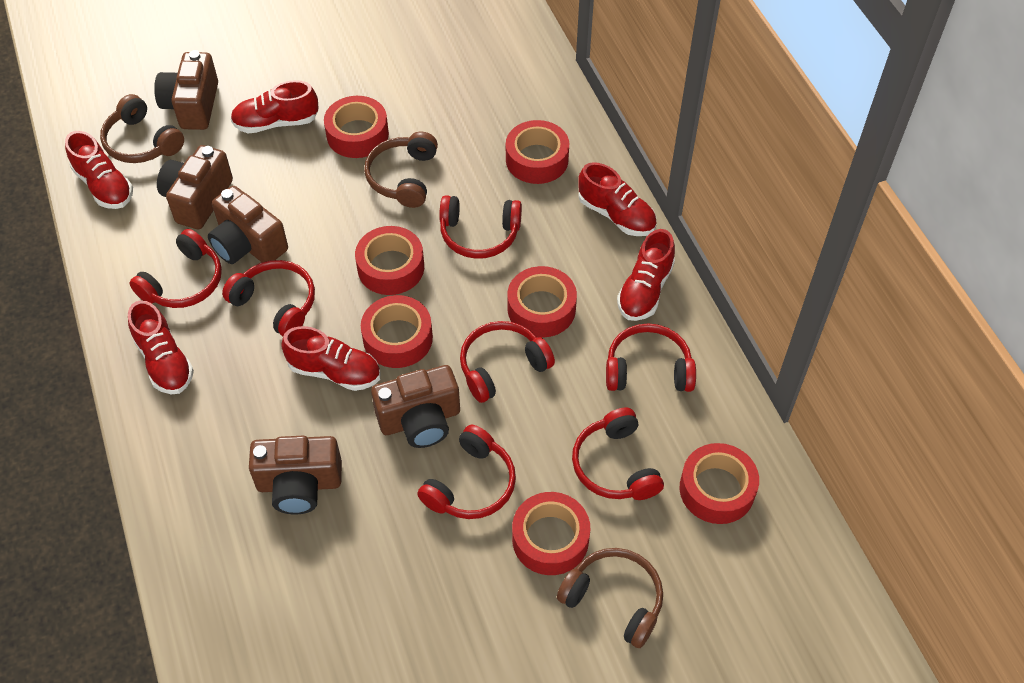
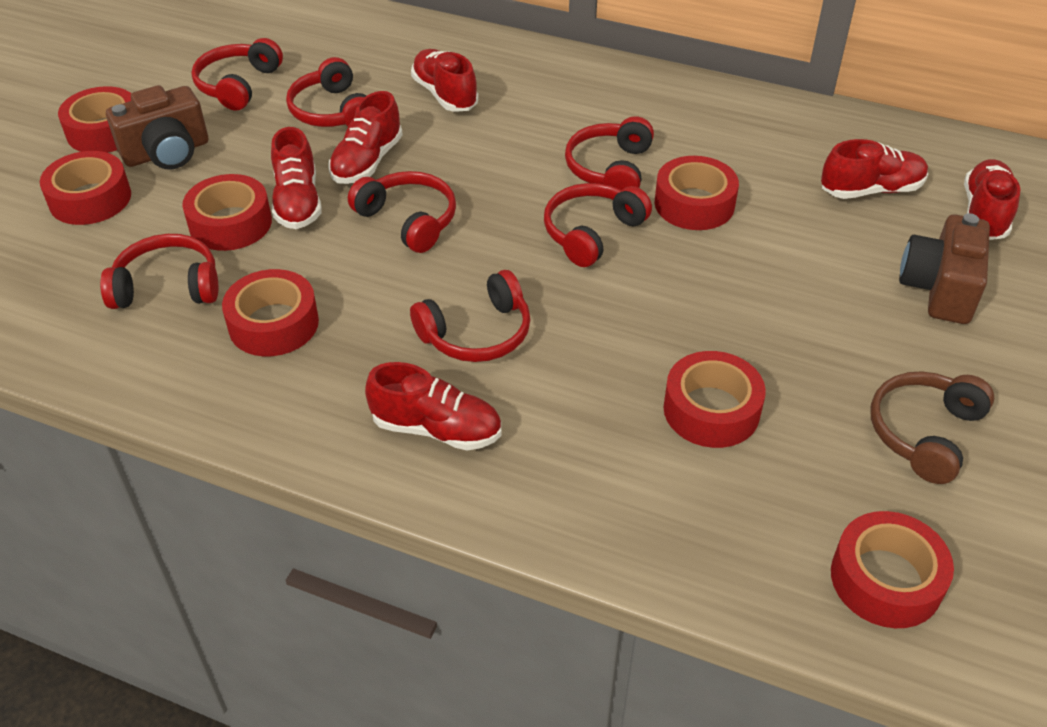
brown camera: 5 -> 2
brown headphones: 3 -> 1

